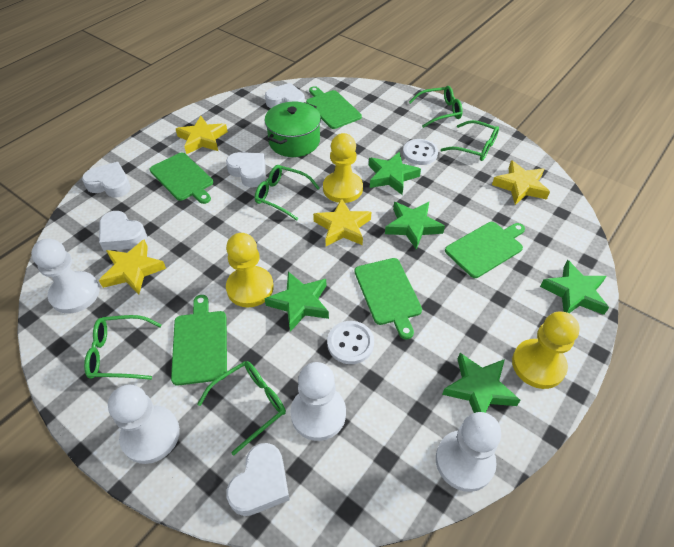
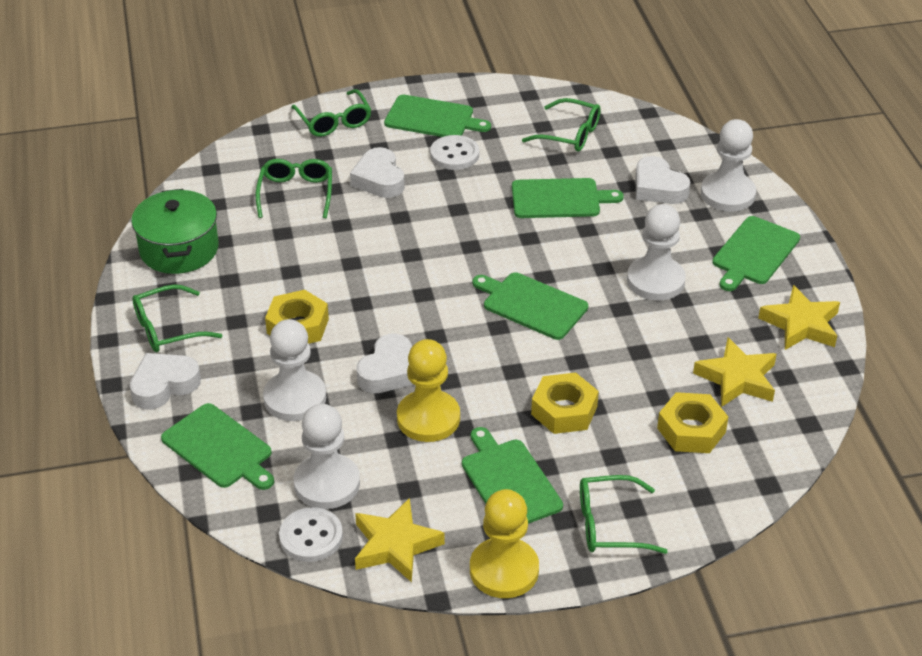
green cutting board: 5 -> 6
green star: 5 -> 0
white heart: 5 -> 4
yellow nut: 0 -> 3
yellow pawn: 3 -> 2
yellow star: 4 -> 3

